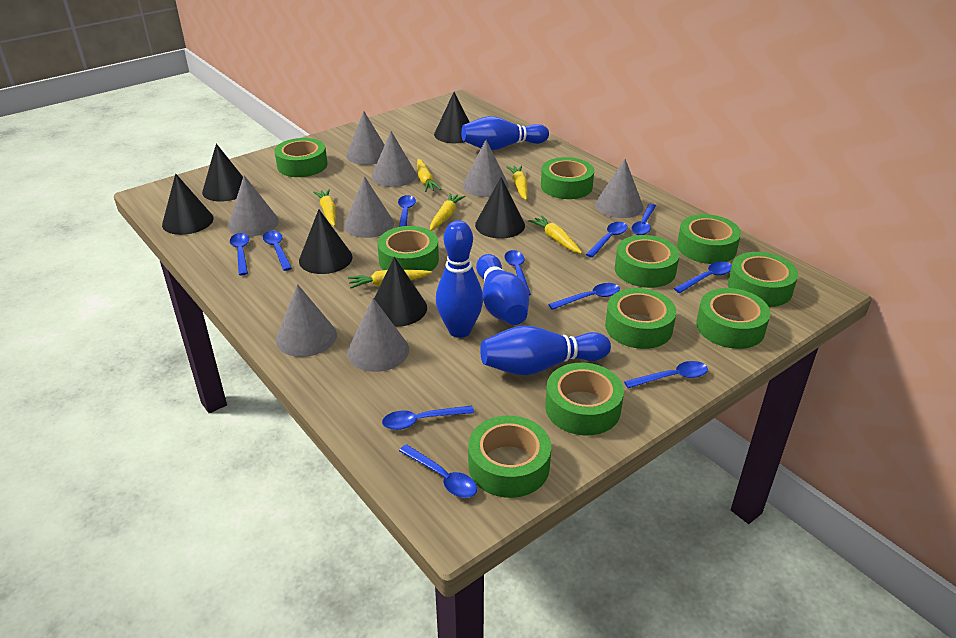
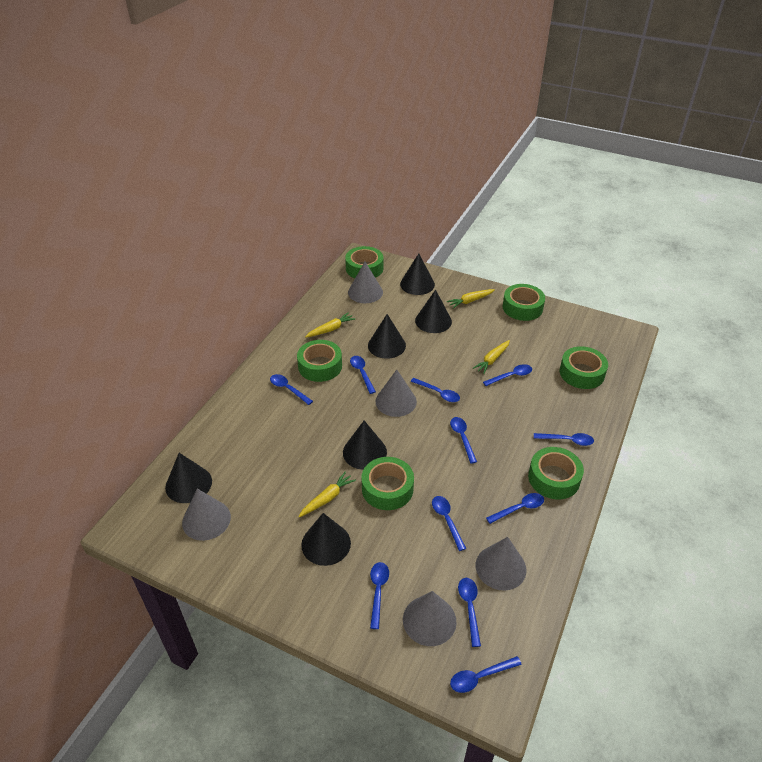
blue bowling pin: 4 -> 0
green tape: 10 -> 6
grey cone: 8 -> 5
yellow carrot: 6 -> 4

